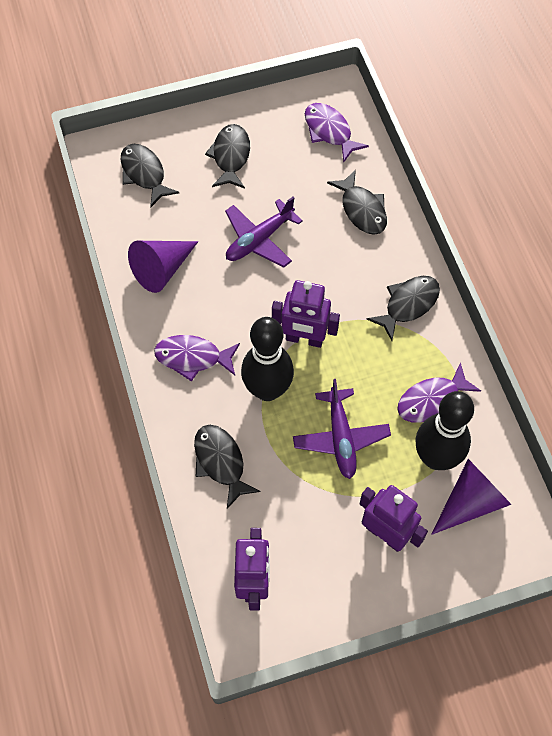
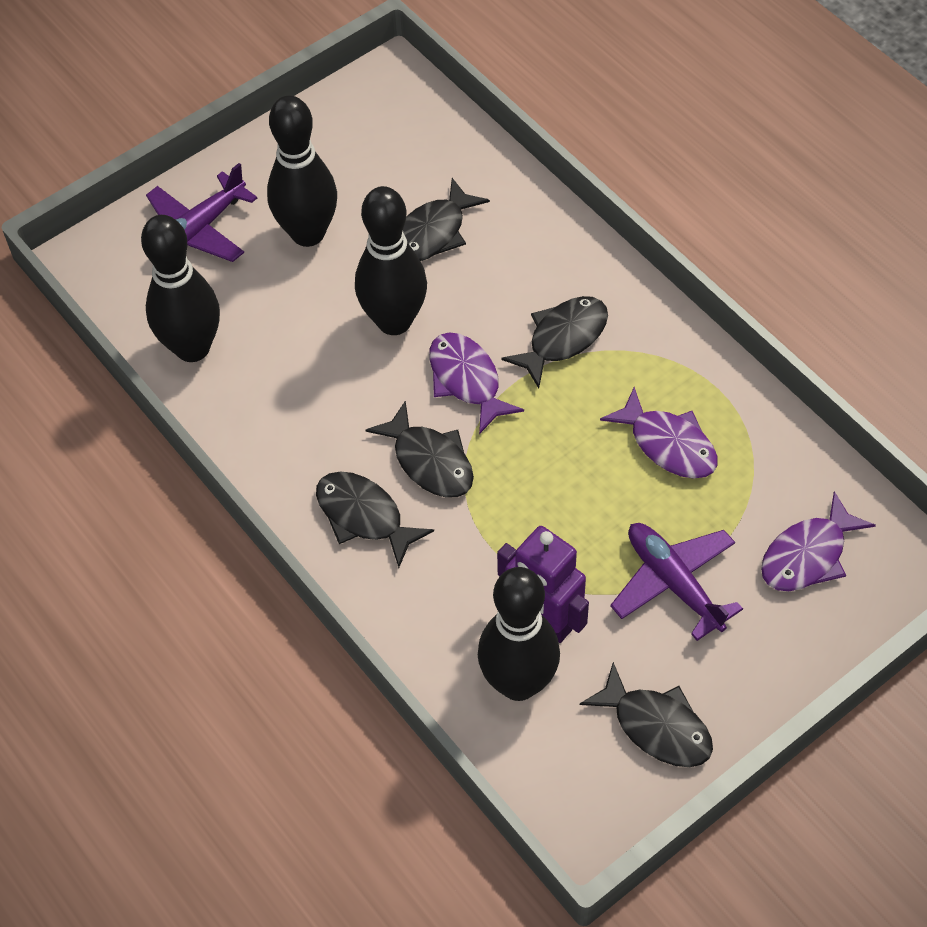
black bowling pin: 2 -> 4
purple cone: 2 -> 0
purple robot: 3 -> 1

